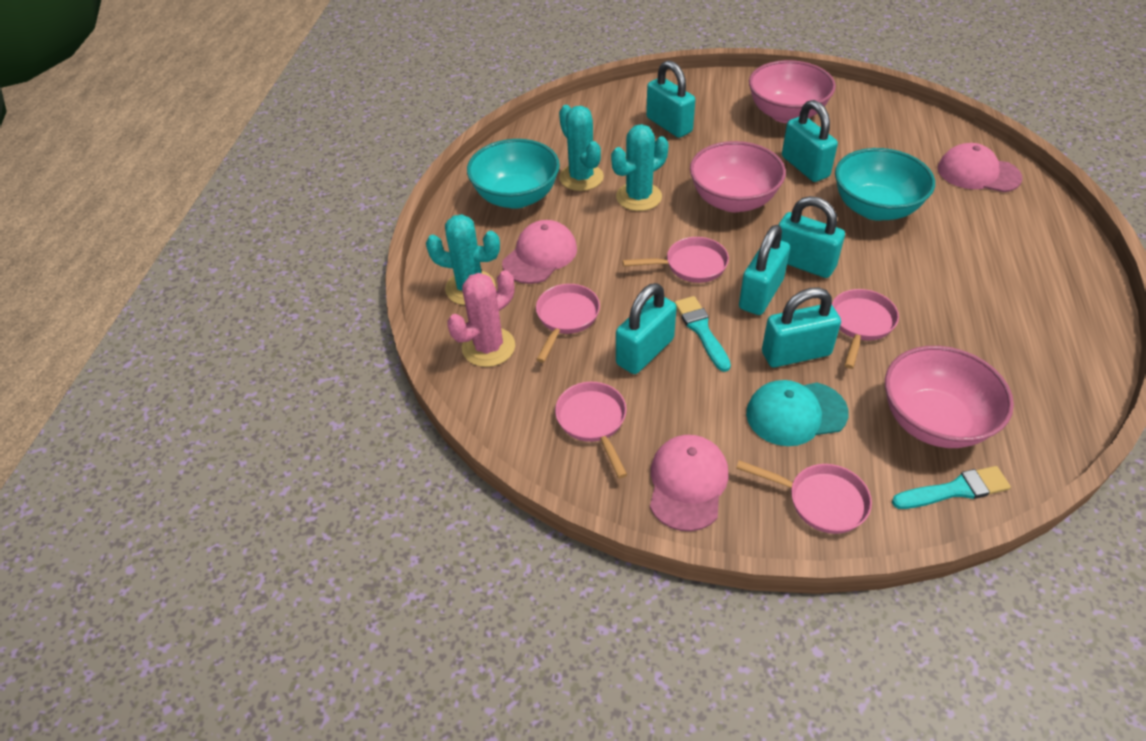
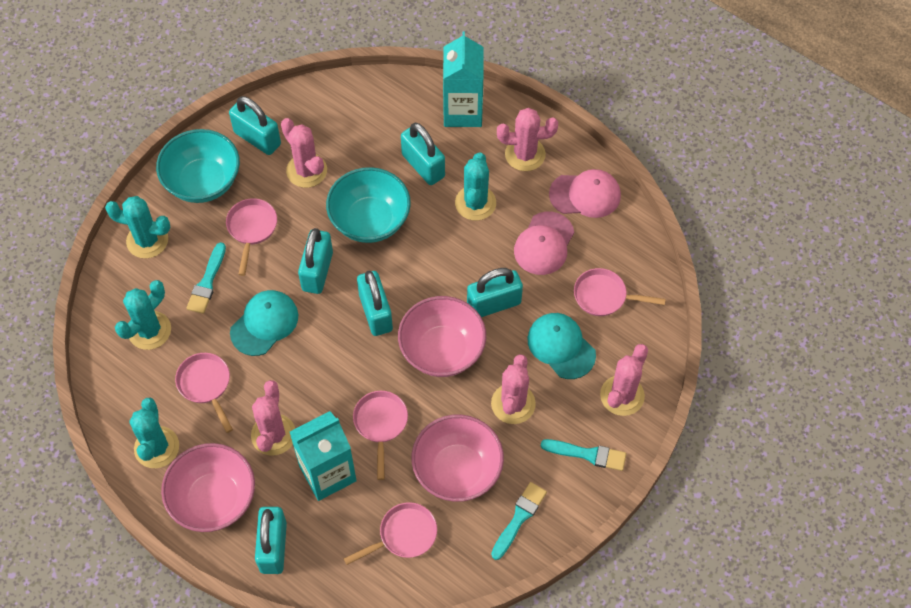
pink cactus: 1 -> 5
pink cap: 3 -> 2
turquoise brush: 2 -> 3
turquoise cactus: 3 -> 4
turquoise cap: 1 -> 2
turquoise carton: 0 -> 2

